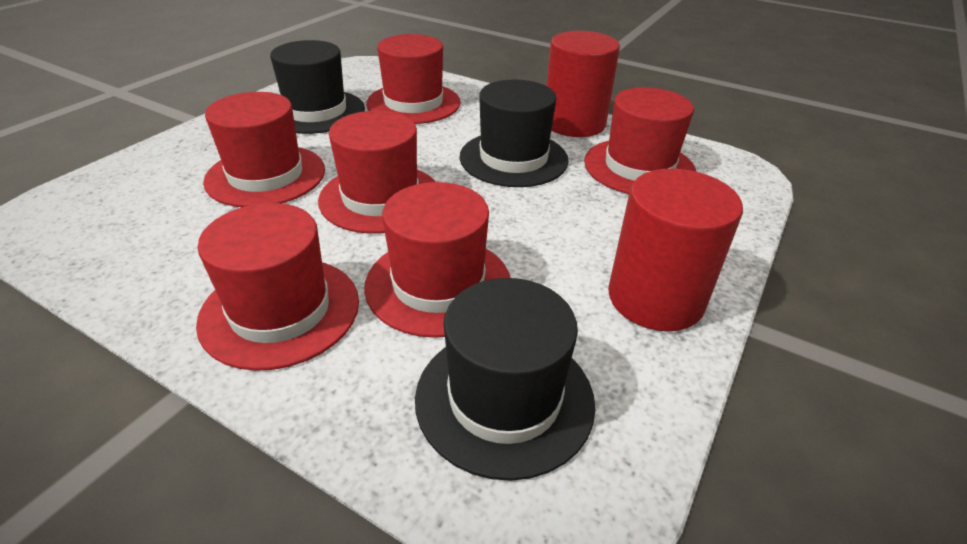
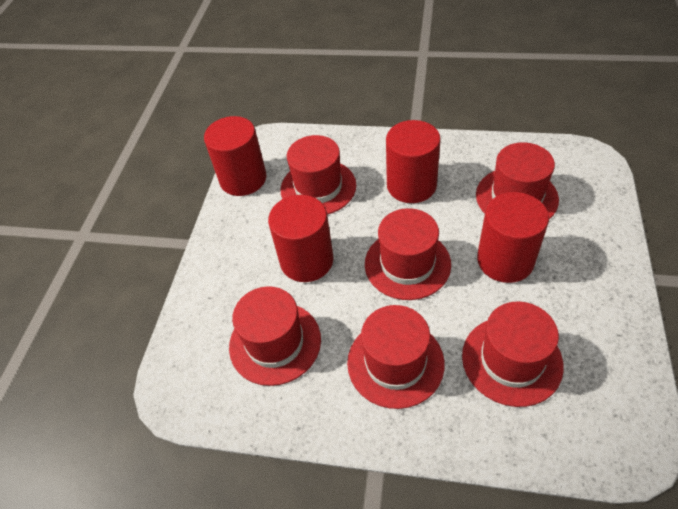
black hat: 3 -> 0
red cylinder: 2 -> 4

